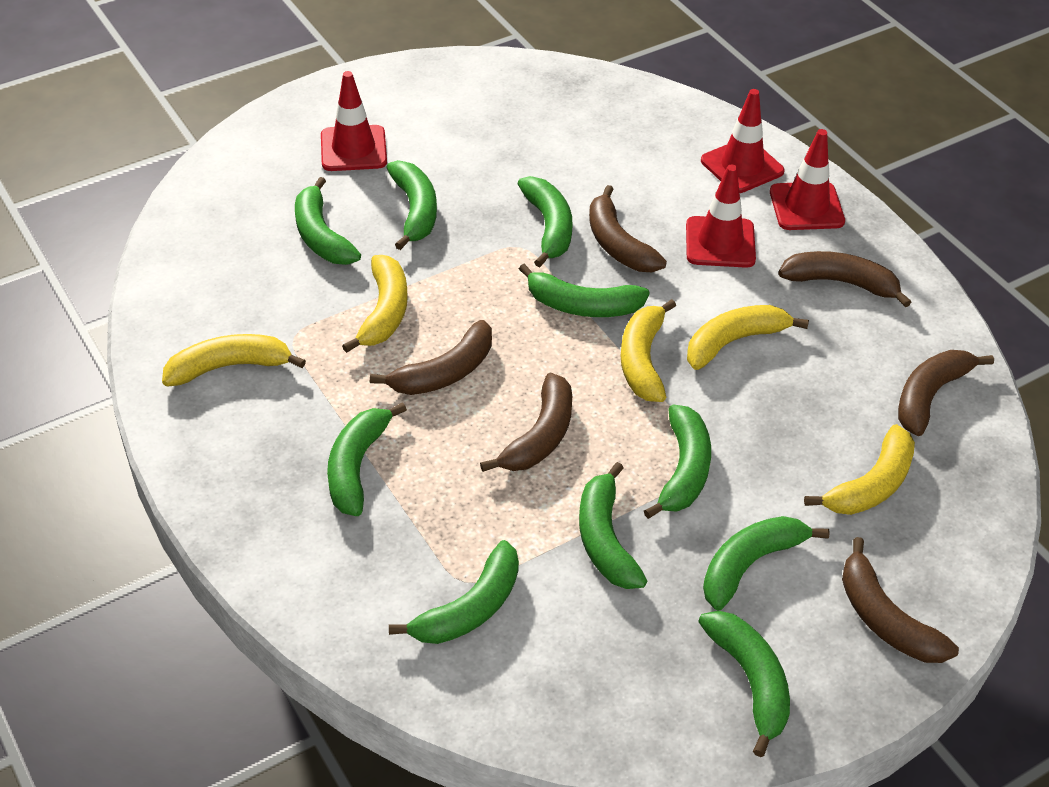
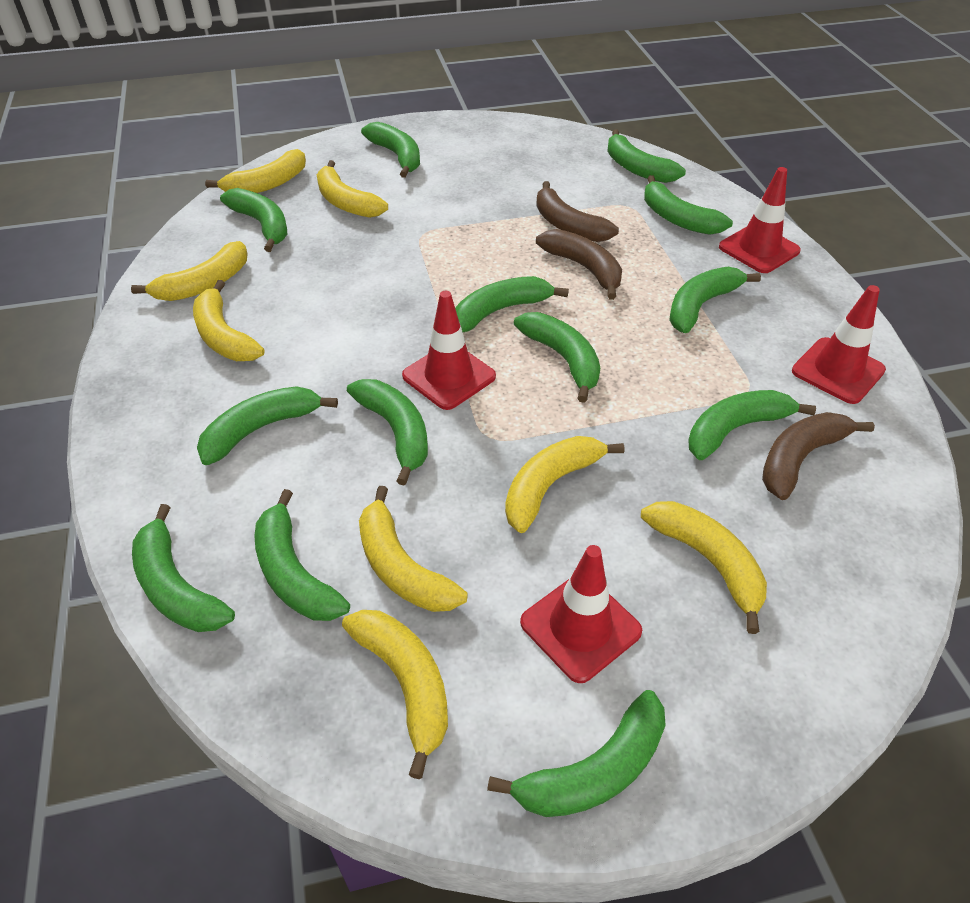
brown banana: 6 -> 3
green banana: 10 -> 13
yellow banana: 5 -> 8

